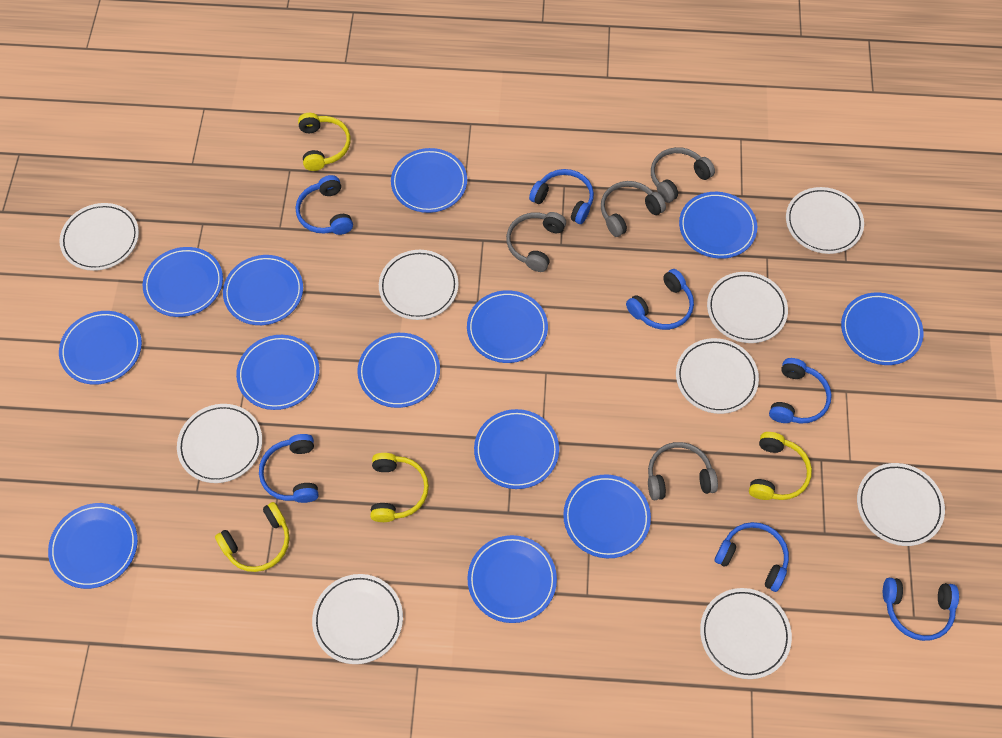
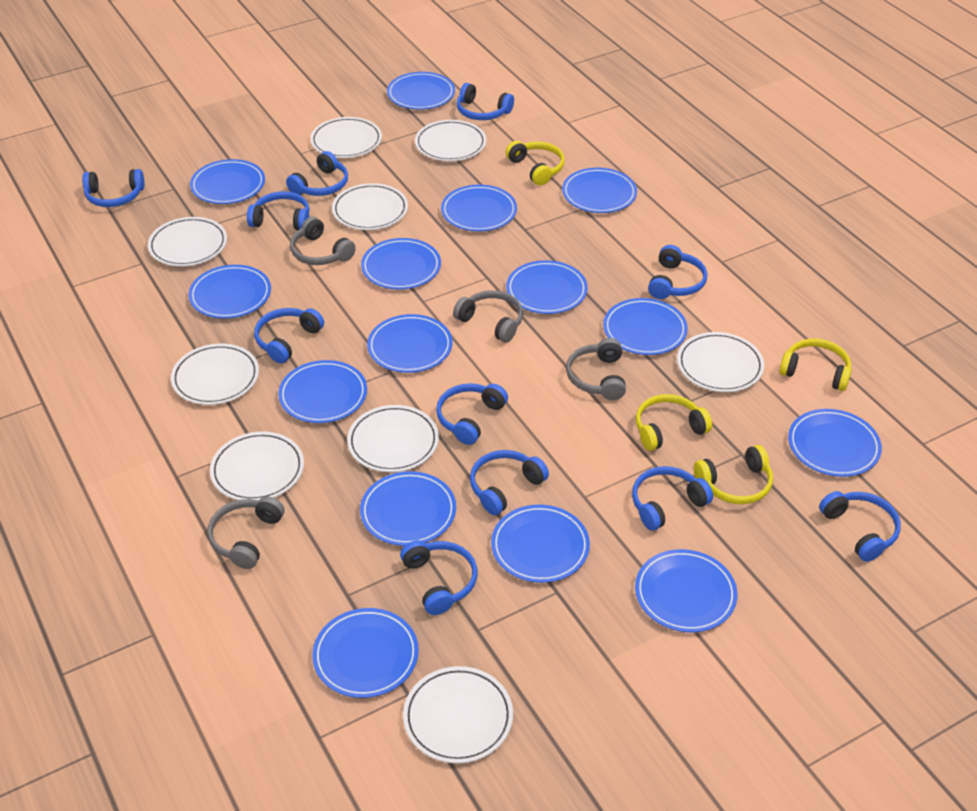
blue headphones: 7 -> 11
blue plate: 13 -> 15

